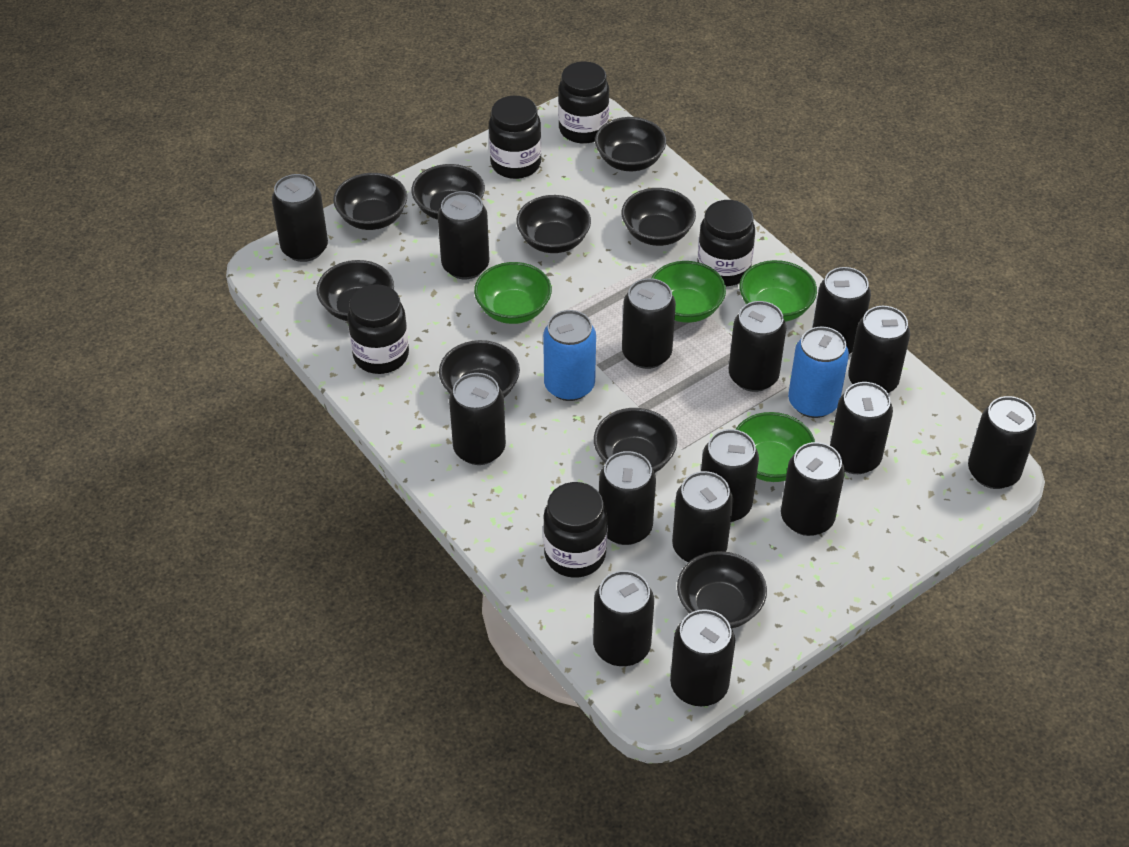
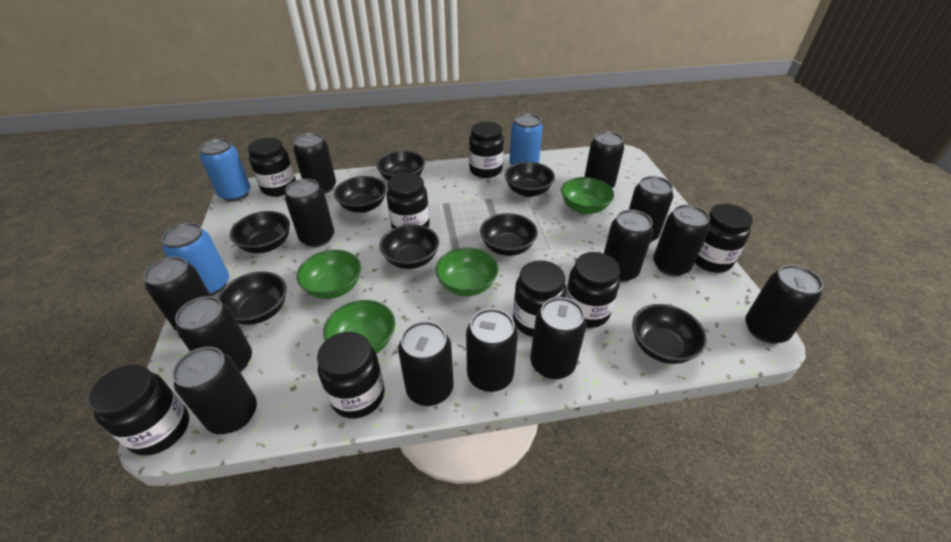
black bowl: 9 -> 8
black can: 15 -> 13
black jar: 5 -> 8
blue can: 2 -> 3

